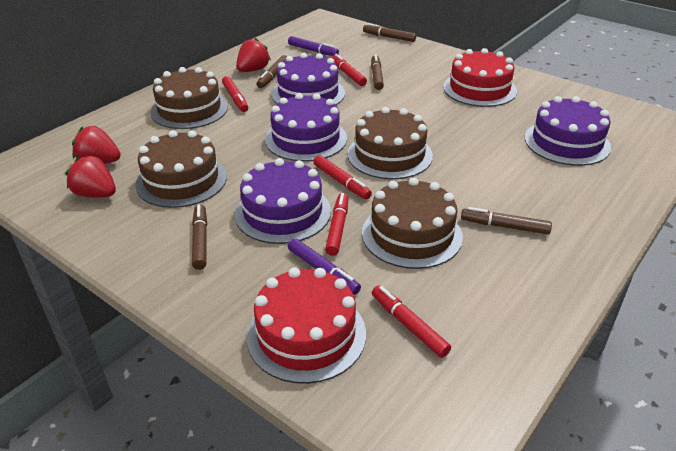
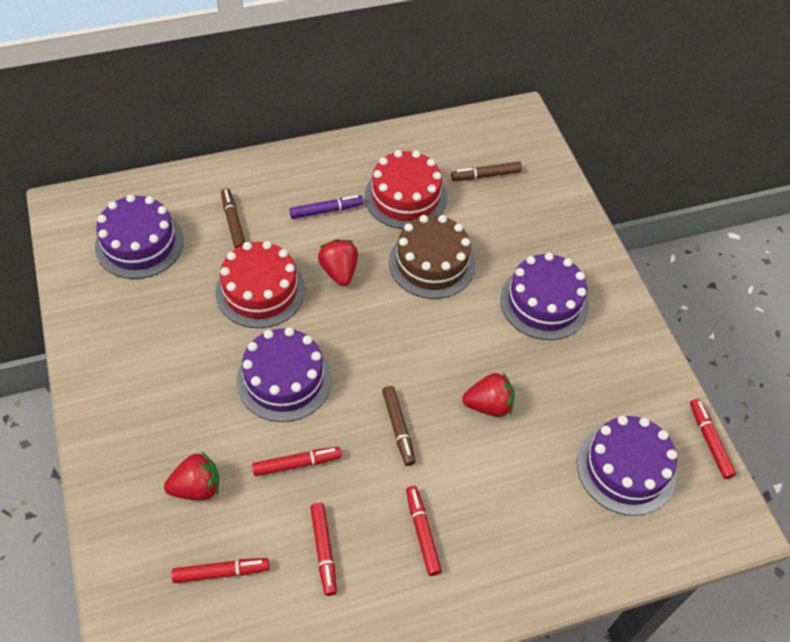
brown cake: 4 -> 1
brown marker: 5 -> 3
purple marker: 2 -> 1

